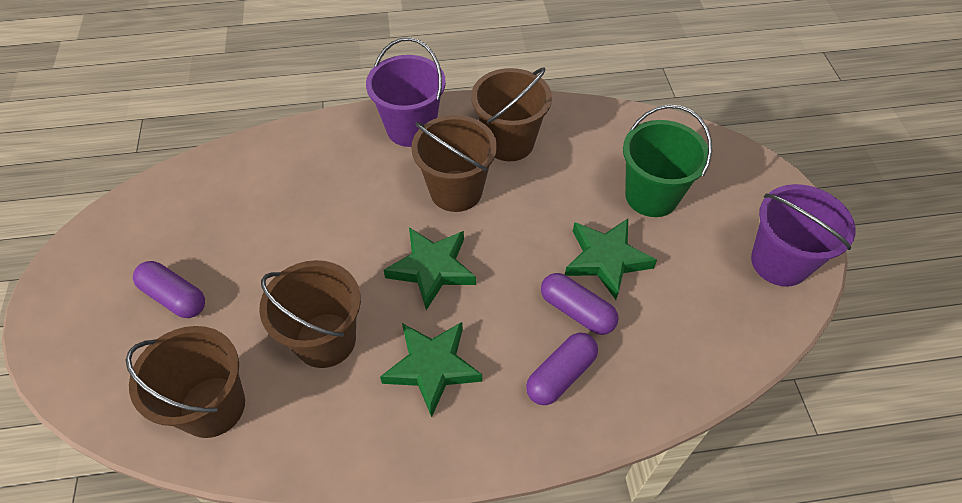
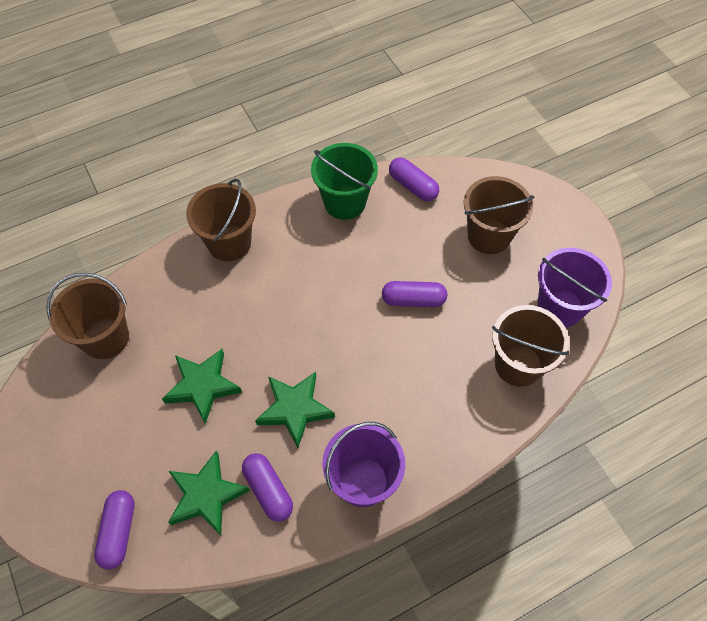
purple capsule: 3 -> 4

